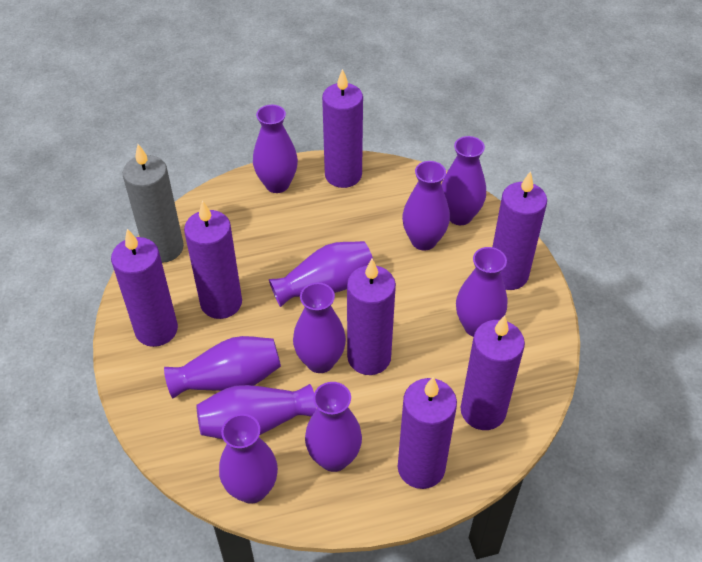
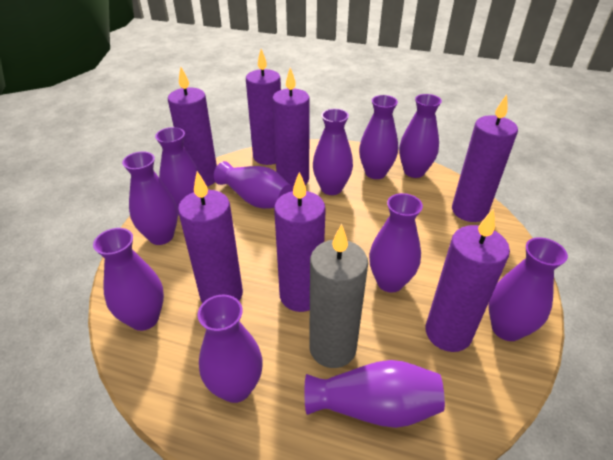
purple vase: 10 -> 11

